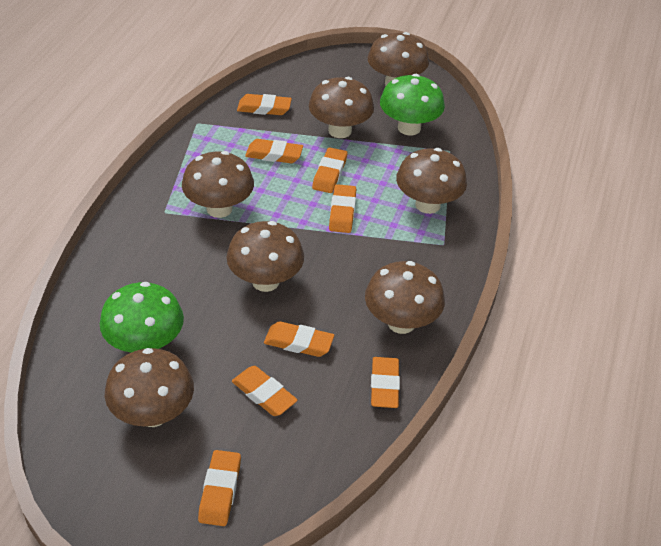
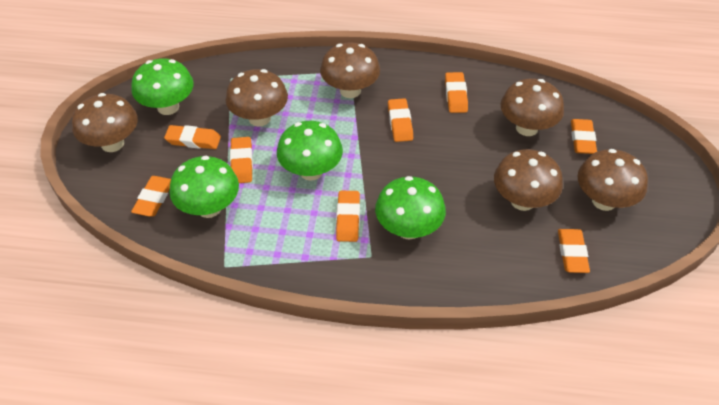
brown mushroom: 7 -> 6
green mushroom: 2 -> 4

